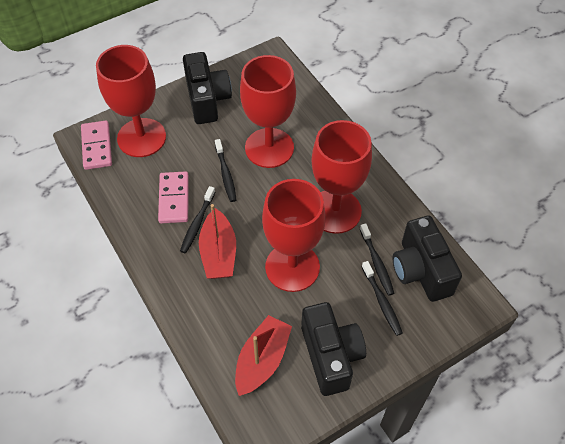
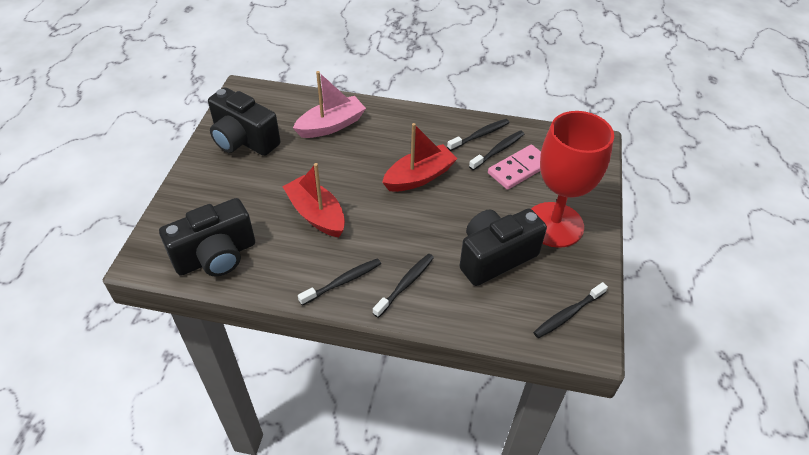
black toothbrush: 4 -> 5
pink boat: 0 -> 1
pink domino: 2 -> 1
red goblet: 4 -> 1

